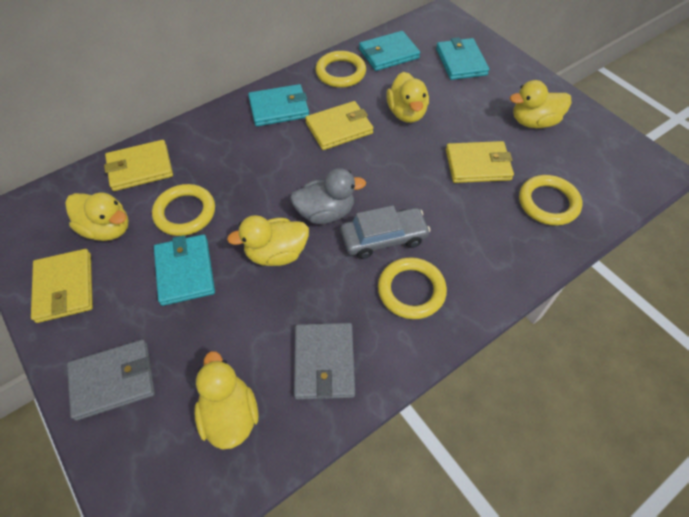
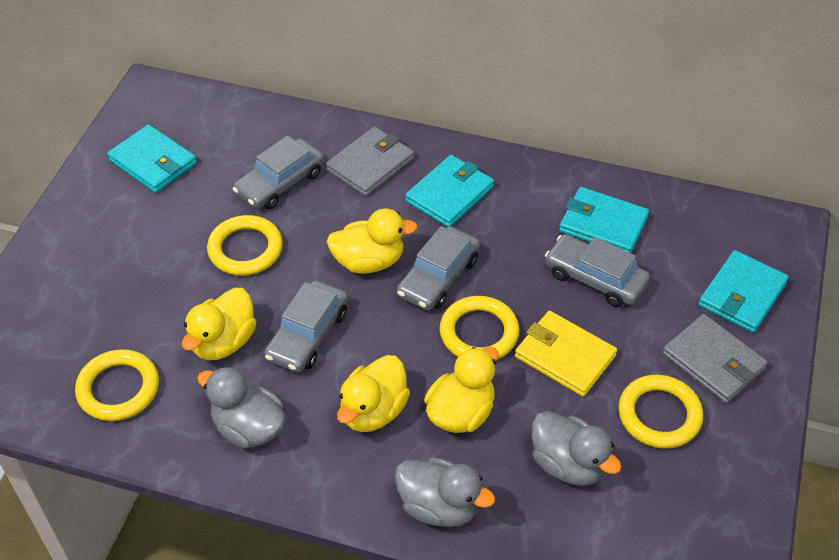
grey car: 1 -> 4
grey duck: 1 -> 3
yellow duck: 5 -> 4
yellow wallet: 4 -> 1

